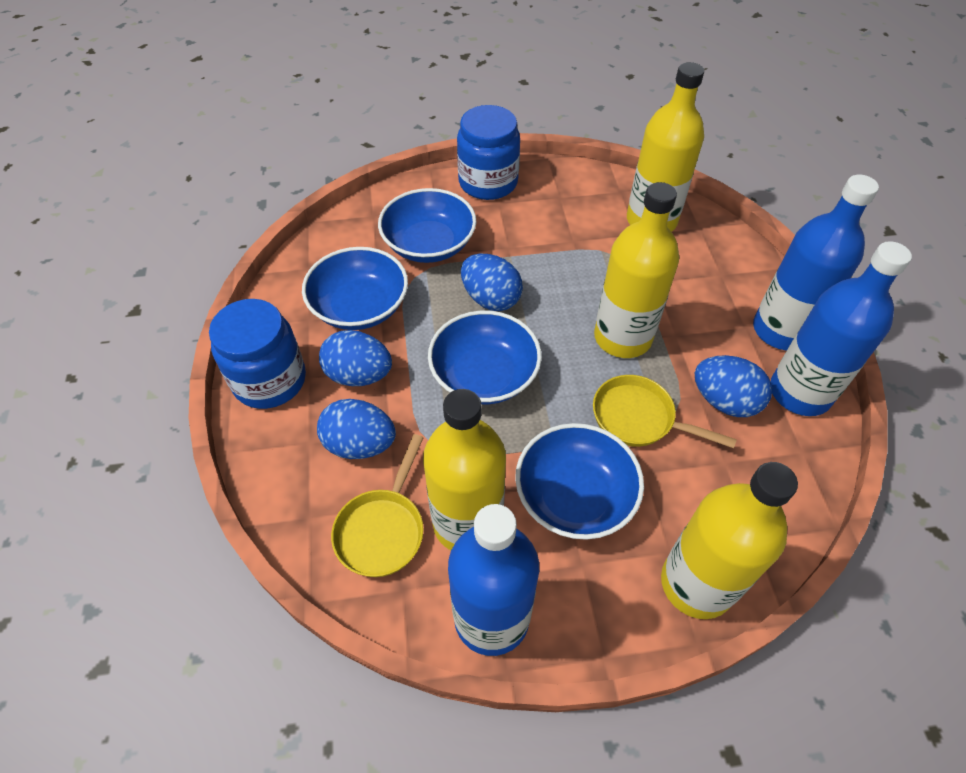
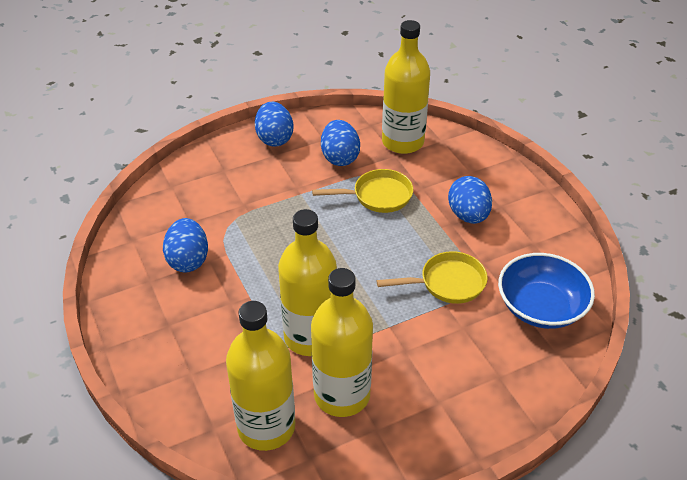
blue bottle: 3 -> 0
blue bowl: 4 -> 1
blue jar: 2 -> 0

